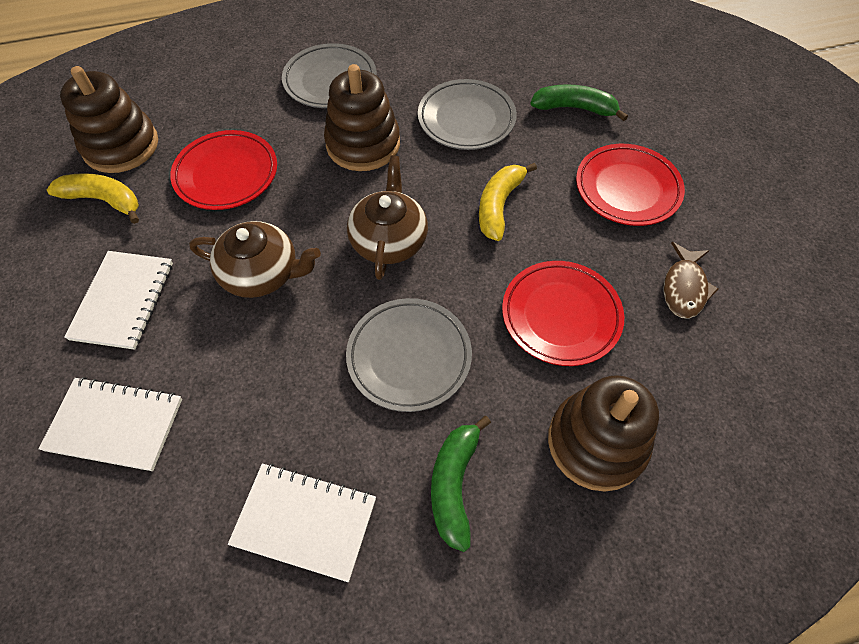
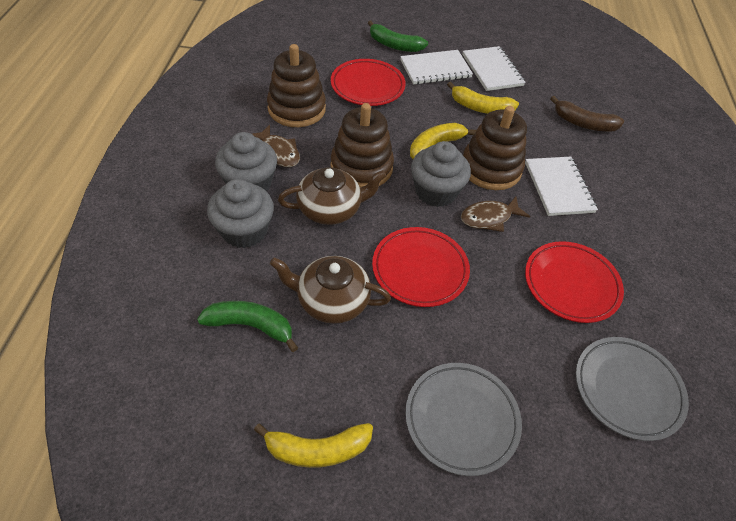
brown banana: 0 -> 1
brown fish: 1 -> 2
grey cupcake: 0 -> 3
grey plate: 3 -> 2
yellow banana: 2 -> 3

